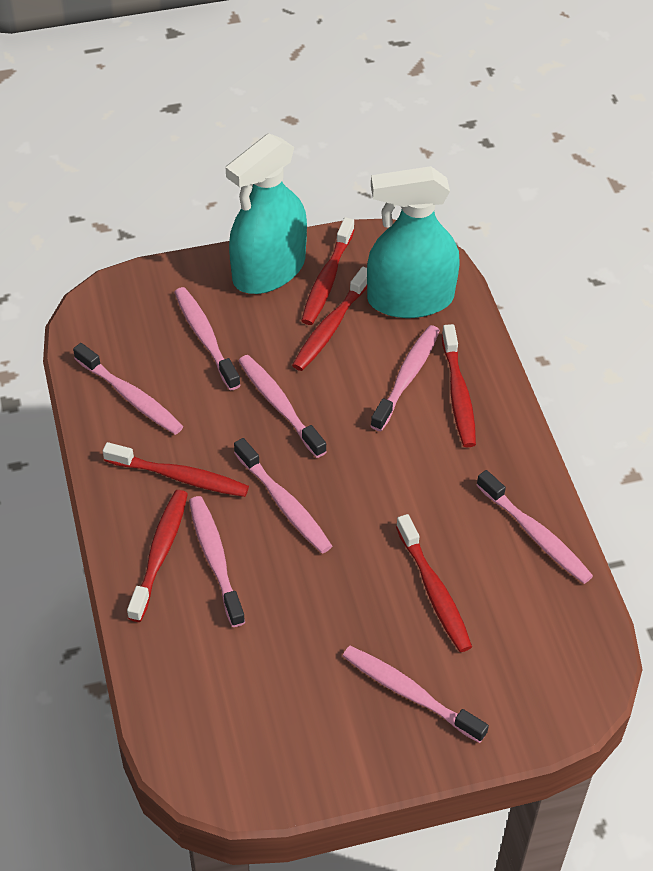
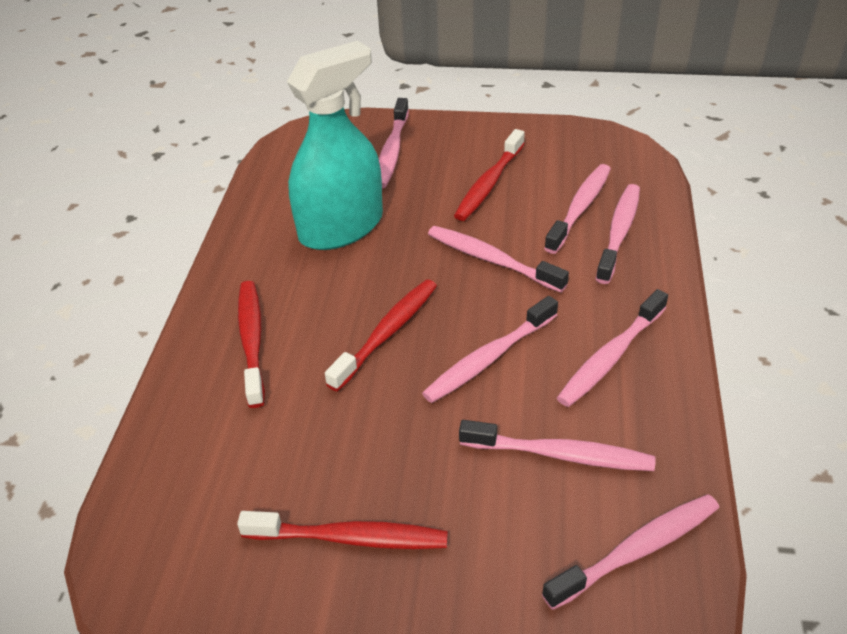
red toothbrush: 6 -> 4
turquoise spray bottle: 2 -> 1

